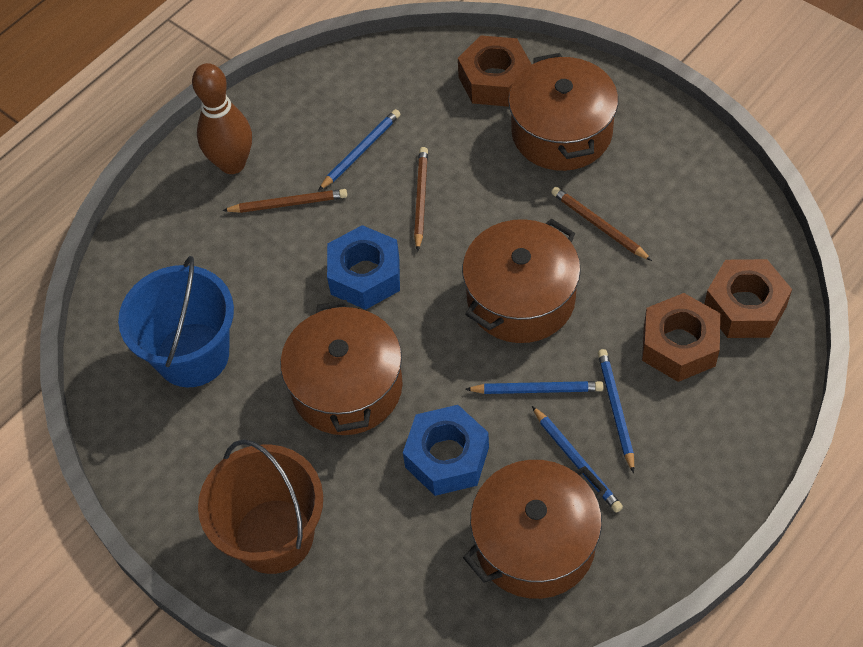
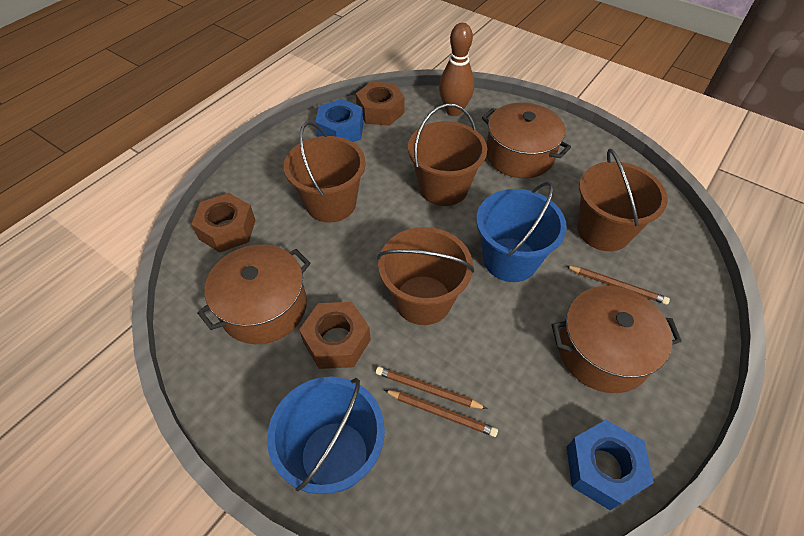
blue bucket: 1 -> 2
blue pencil: 4 -> 0
brown bucket: 1 -> 4
brown pot: 4 -> 3

